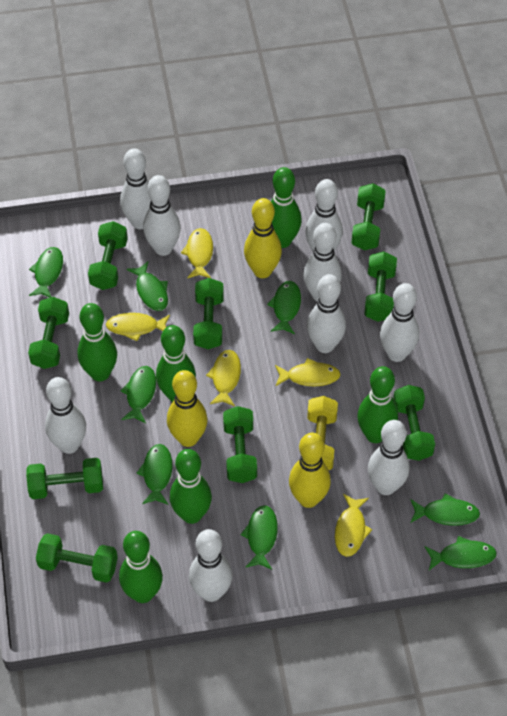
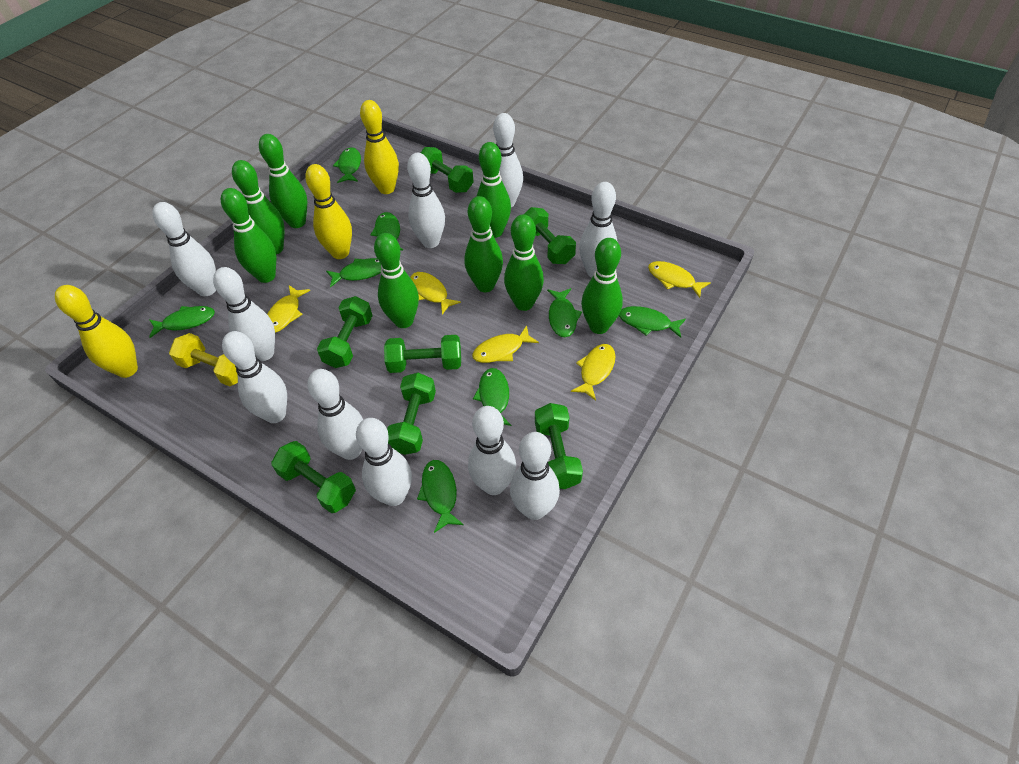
green bowling pin: 6 -> 8
green dumbbell: 9 -> 7
white bowling pin: 9 -> 10

